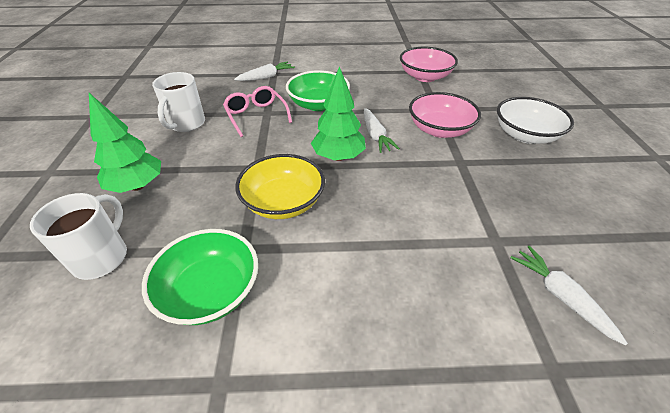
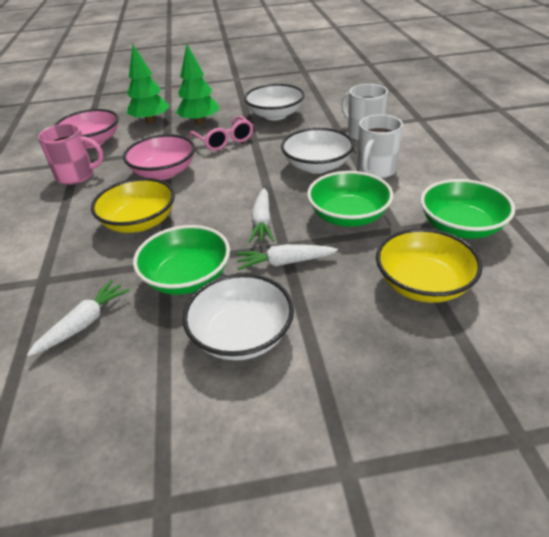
green bowl: 2 -> 3
pink mug: 0 -> 1
white bowl: 1 -> 3
yellow bowl: 1 -> 2

